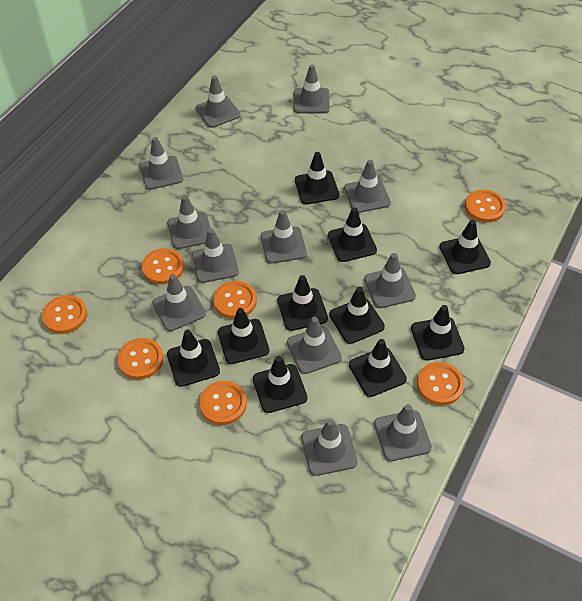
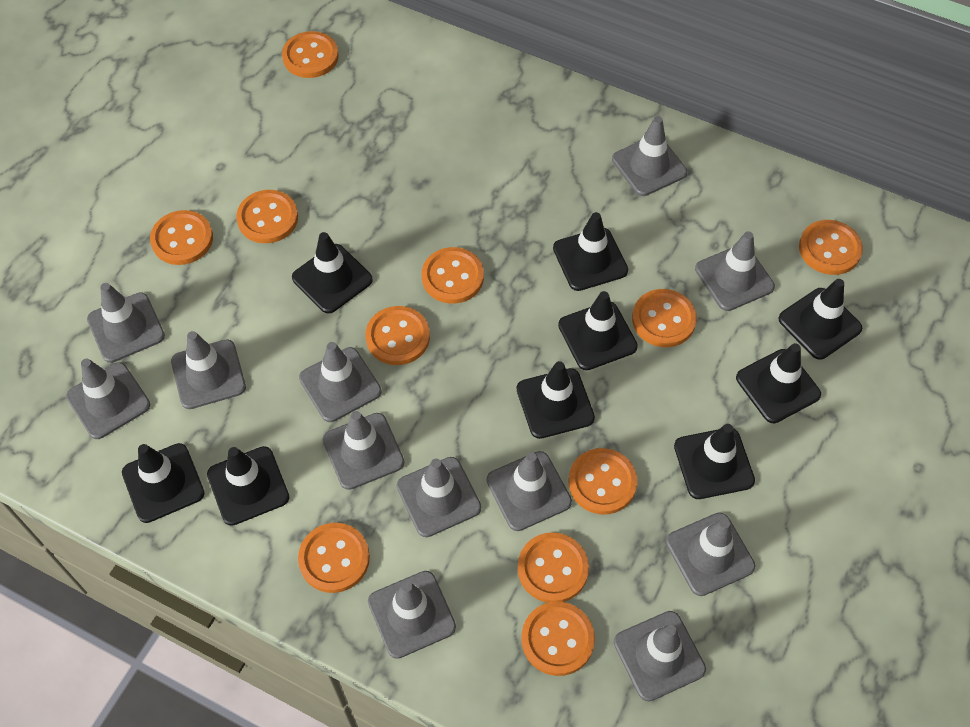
black traffic cone: 10 -> 9
orange button: 7 -> 11

